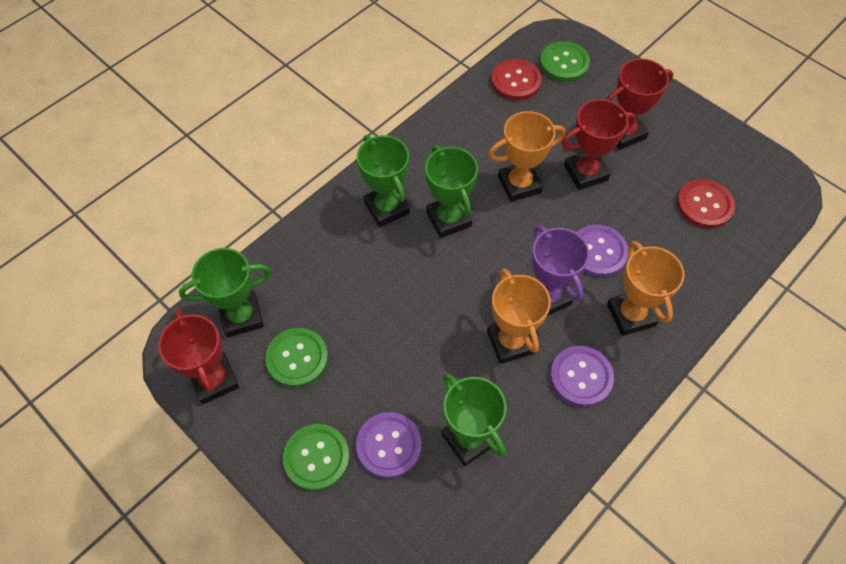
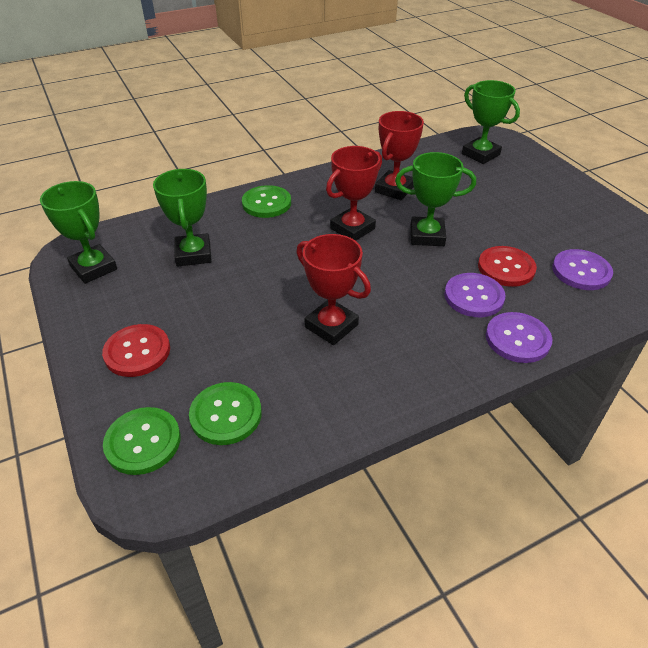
orange trophy: 3 -> 0
purple trophy: 1 -> 0

